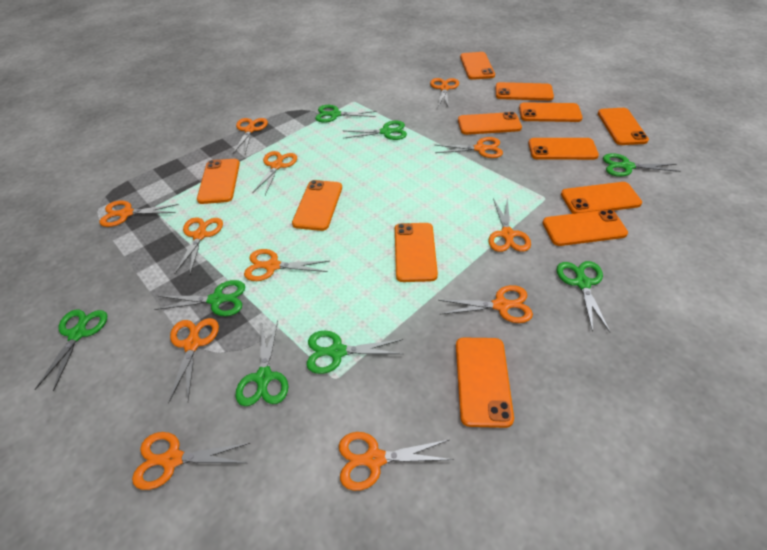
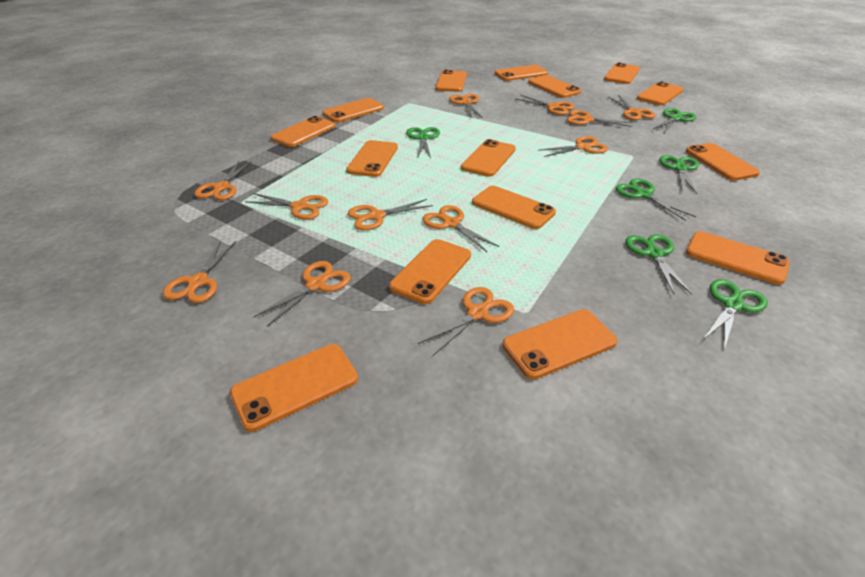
green scissors: 8 -> 6
orange phone: 12 -> 15

